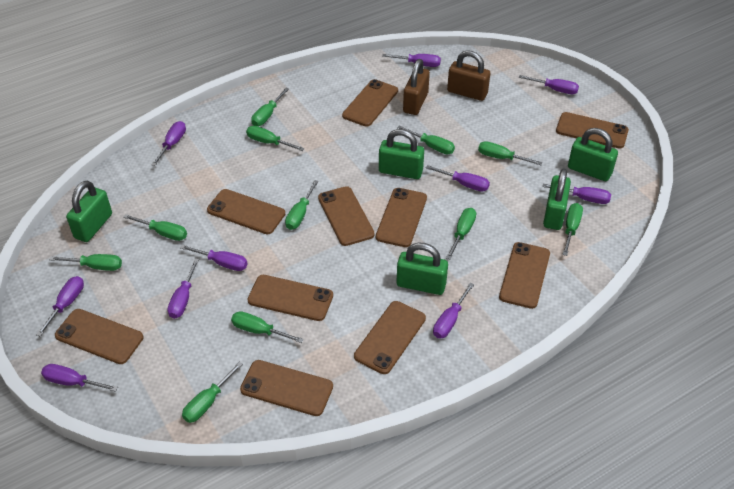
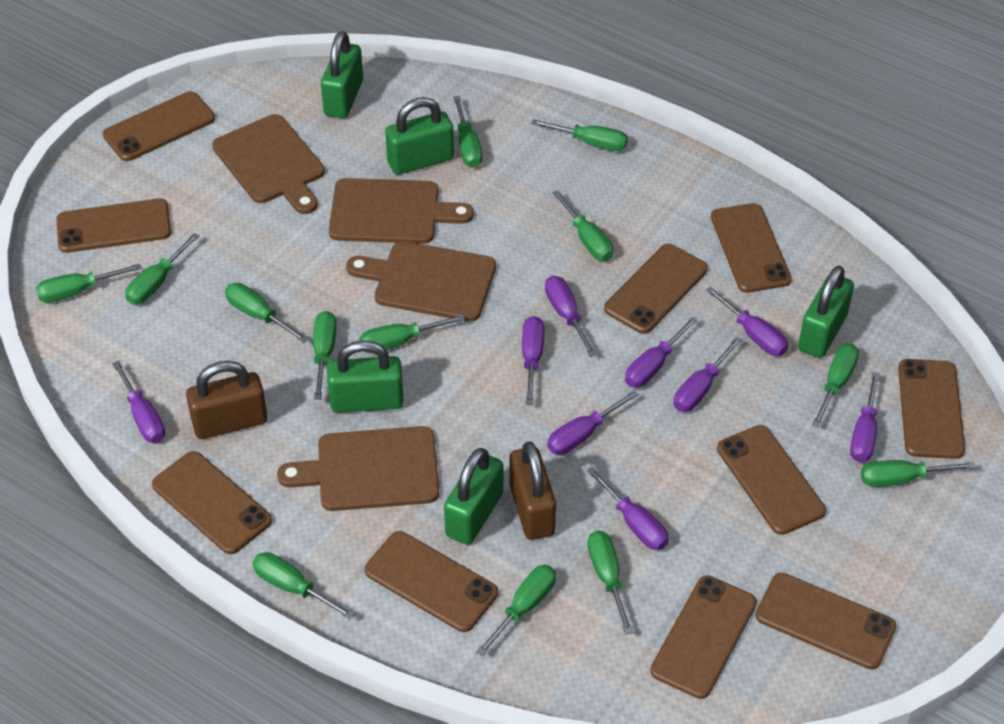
brown cutting board: 0 -> 4
green screwdriver: 11 -> 13
purple screwdriver: 10 -> 9

